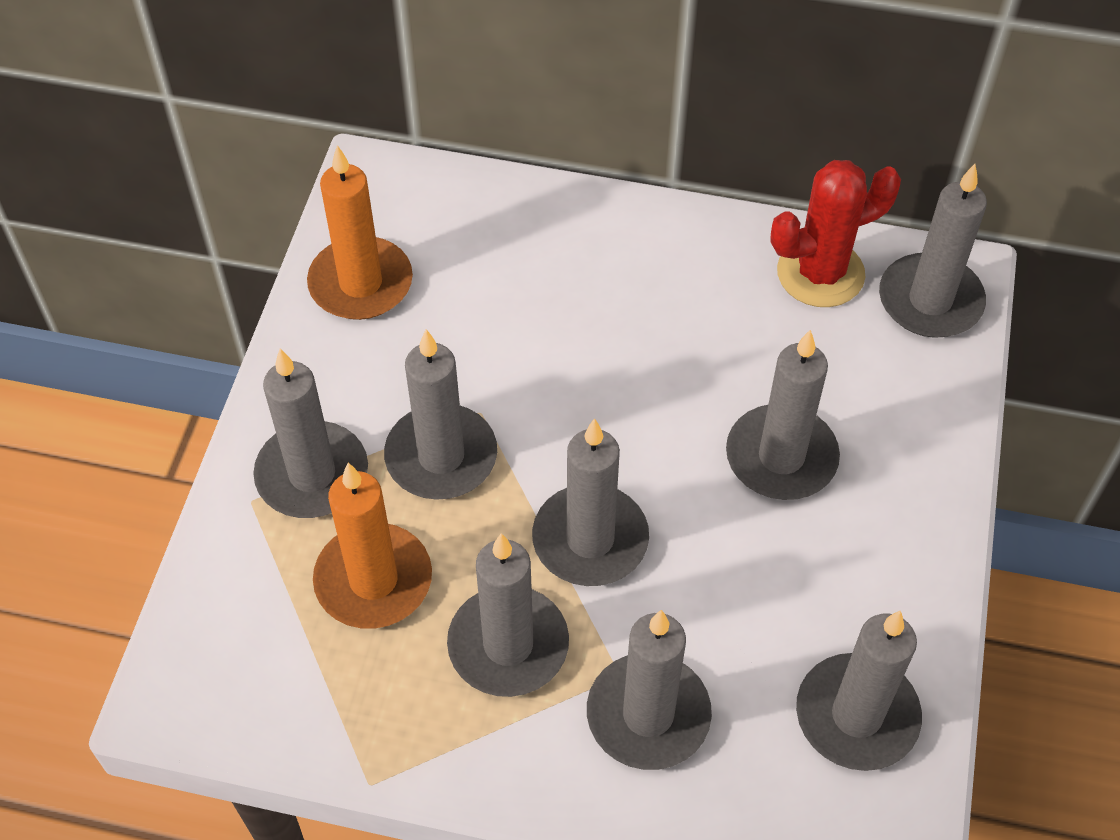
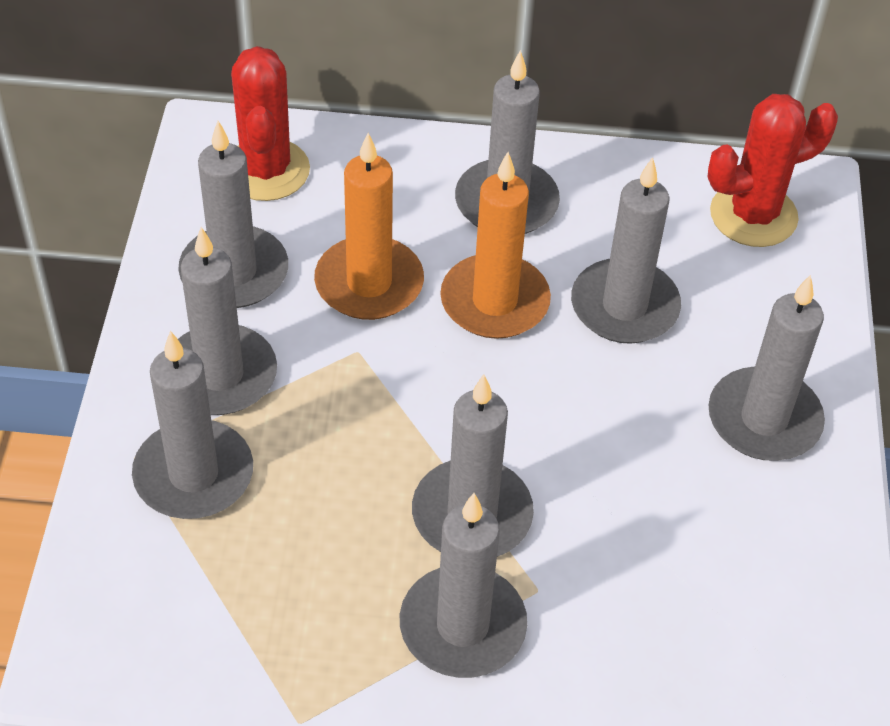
red cactus: 1 -> 2

